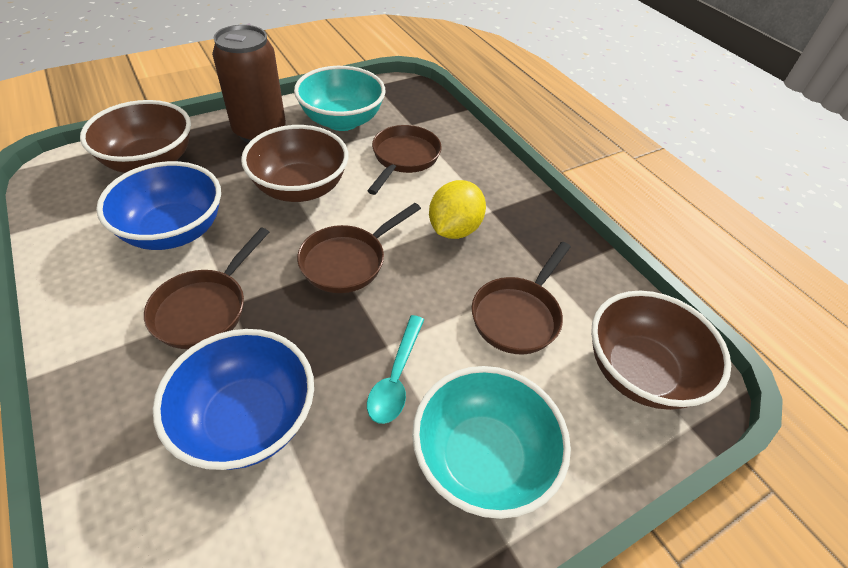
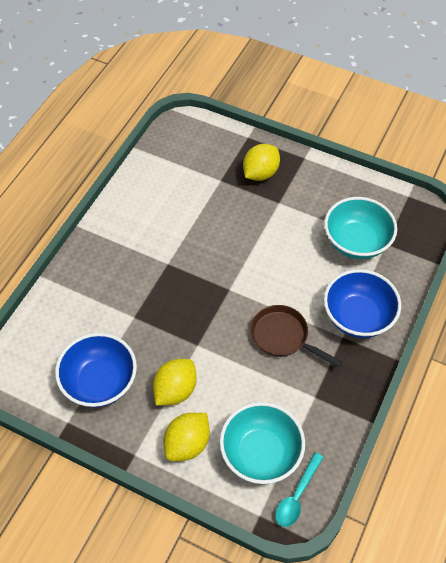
brown bowl: 3 -> 0
brown can: 1 -> 0
brown pan: 4 -> 1
yellow lemon: 1 -> 3

